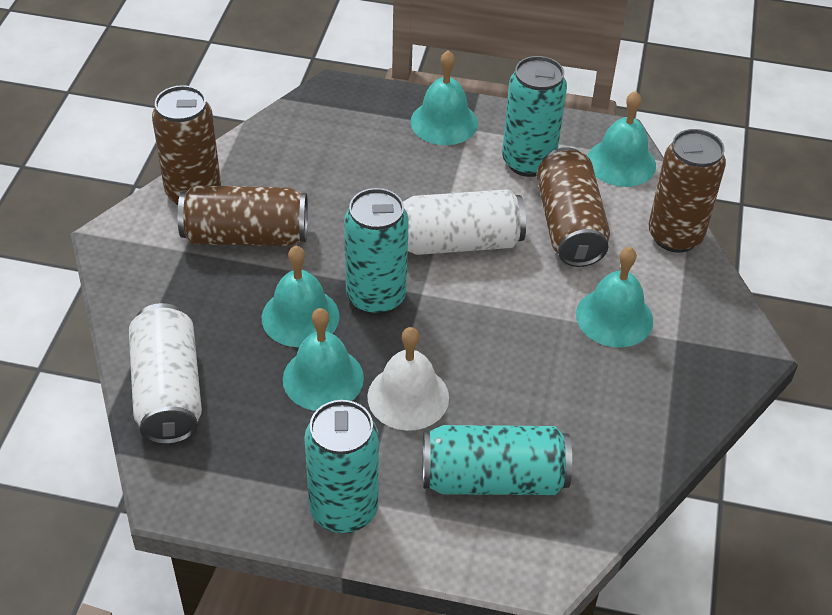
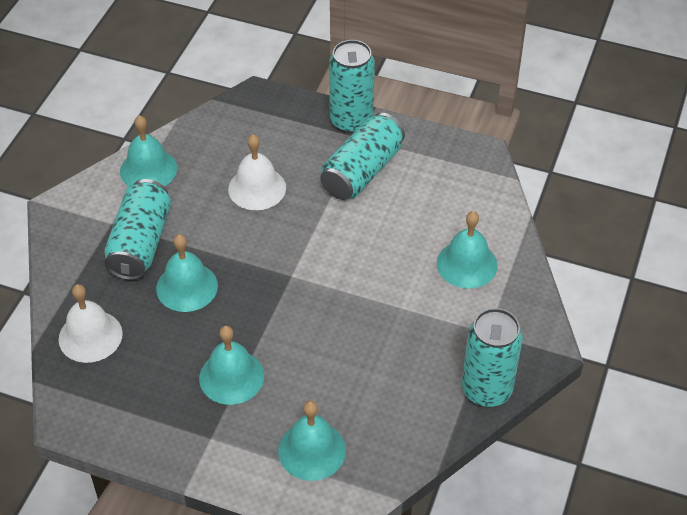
brown can: 4 -> 0
white bell: 1 -> 2
white can: 2 -> 0

